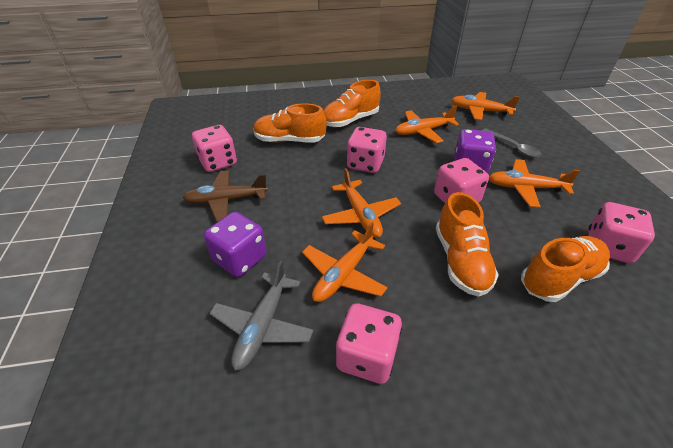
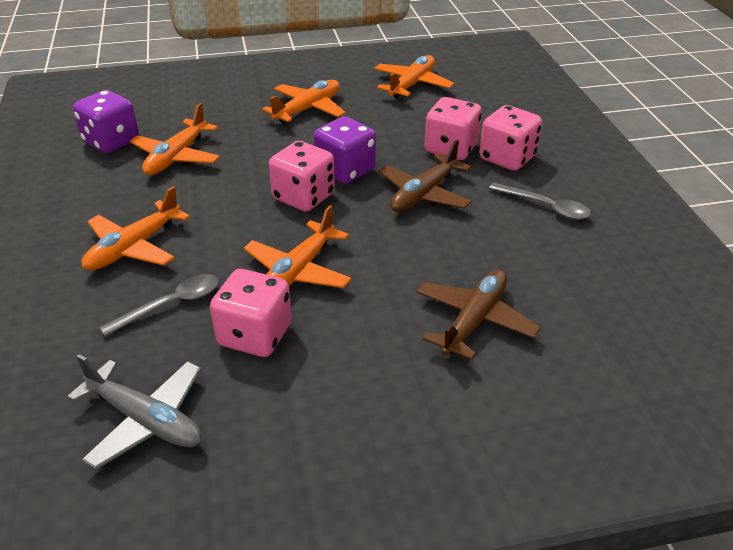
brown plane: 1 -> 2
grey spoon: 1 -> 2
orange shoe: 4 -> 0
pink dice: 5 -> 4

